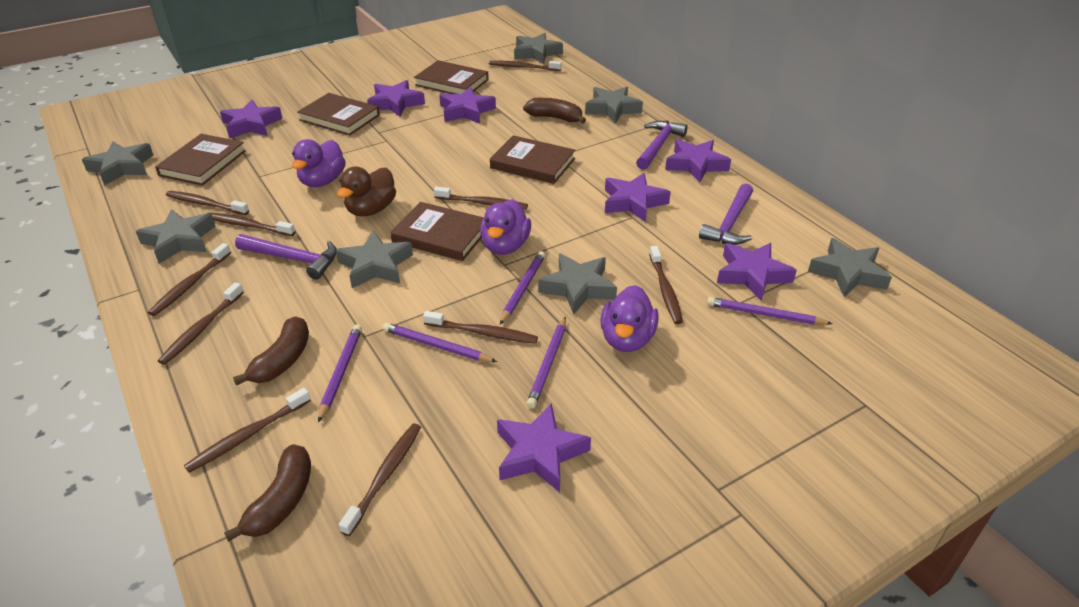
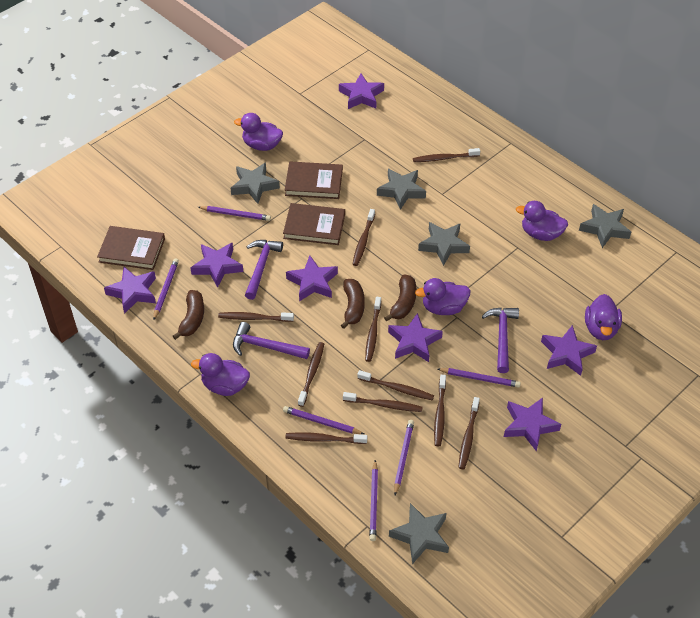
brown book: 5 -> 3
brown duck: 1 -> 0
grey star: 7 -> 5
purple duck: 3 -> 5
purple pencil: 5 -> 6

